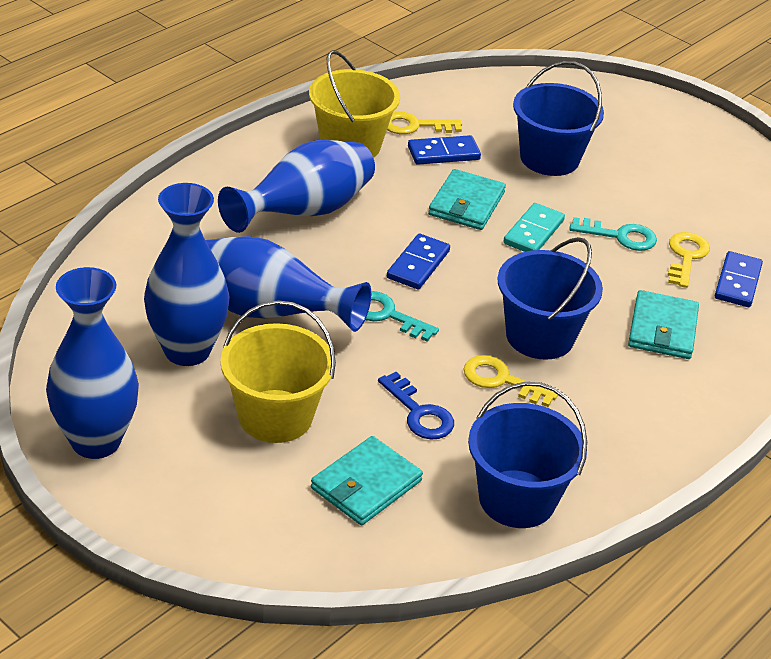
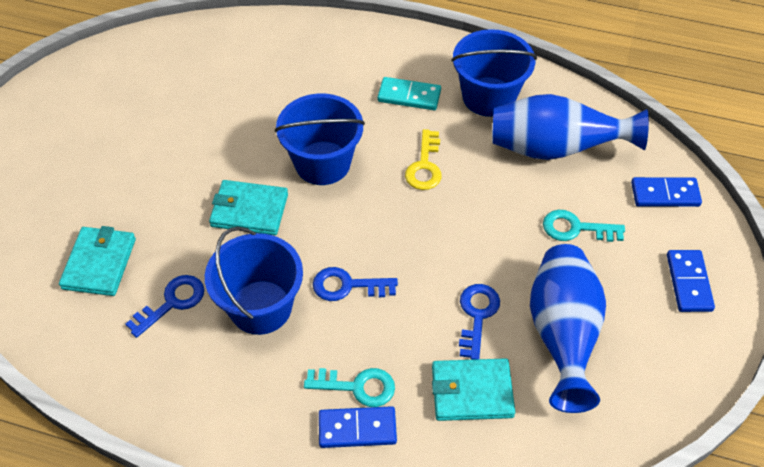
blue key: 1 -> 3
blue vase: 4 -> 2
yellow bucket: 2 -> 0
yellow key: 3 -> 1

